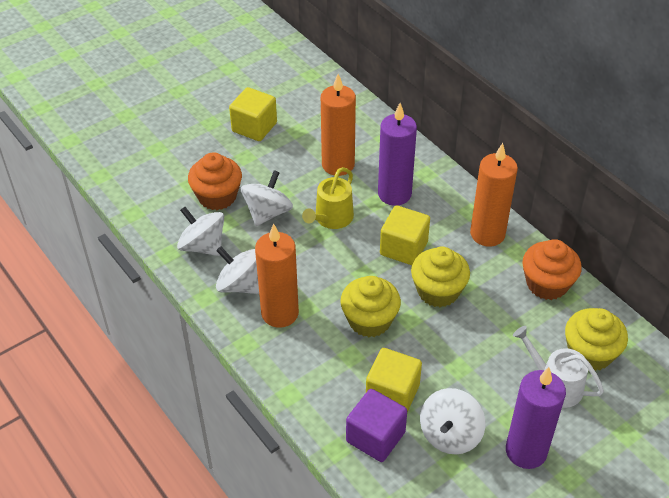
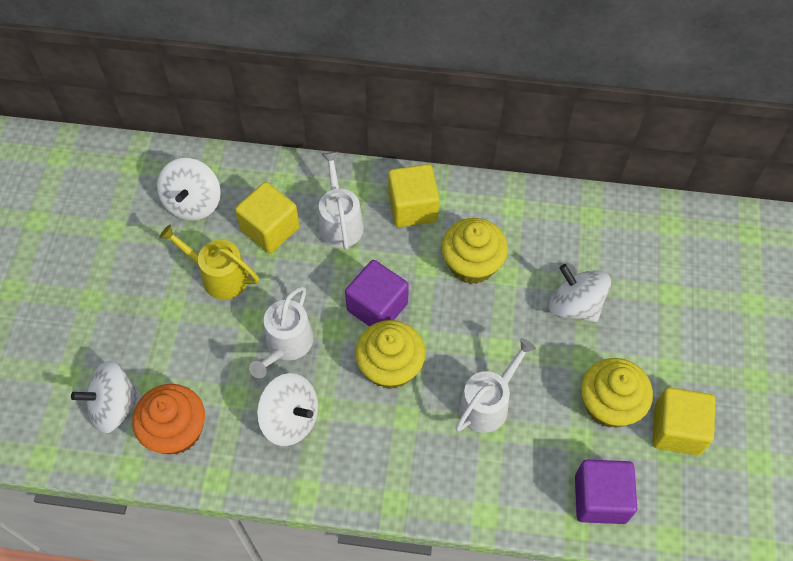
orange candle: 3 -> 0
orange cupcake: 2 -> 1
purple candle: 2 -> 0
purple cube: 1 -> 2
white watering can: 1 -> 3

